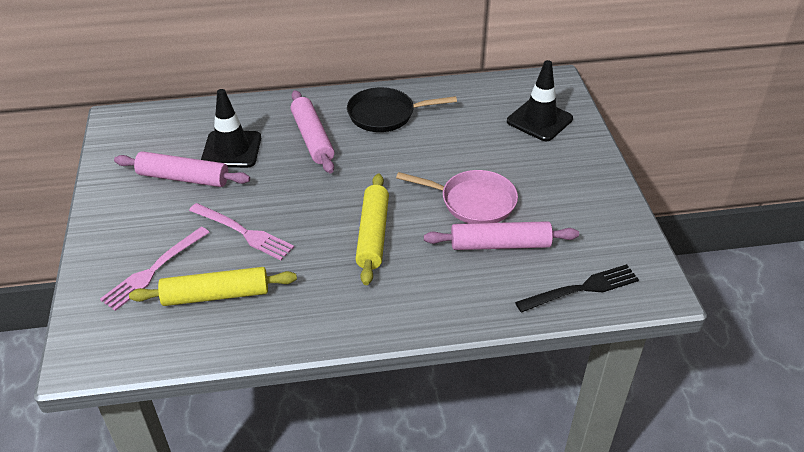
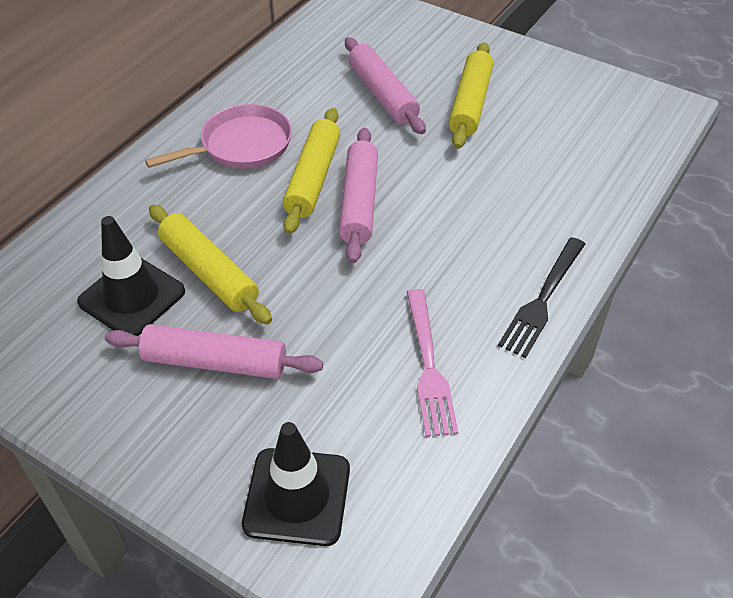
black pan: 1 -> 0
pink fork: 2 -> 1
yellow rolling pin: 2 -> 3

